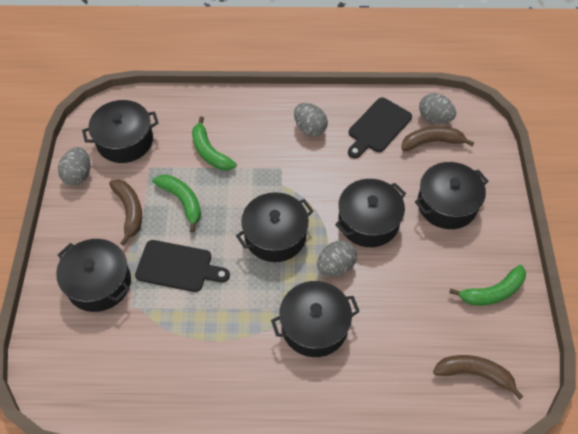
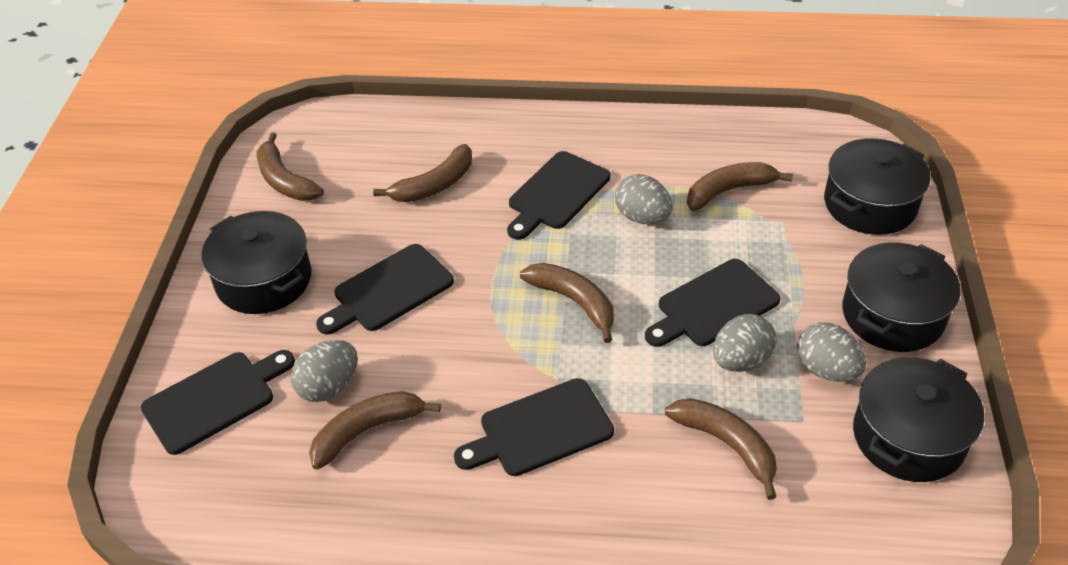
black cutting board: 2 -> 5
black pot: 6 -> 4
brown banana: 3 -> 6
green banana: 3 -> 0

